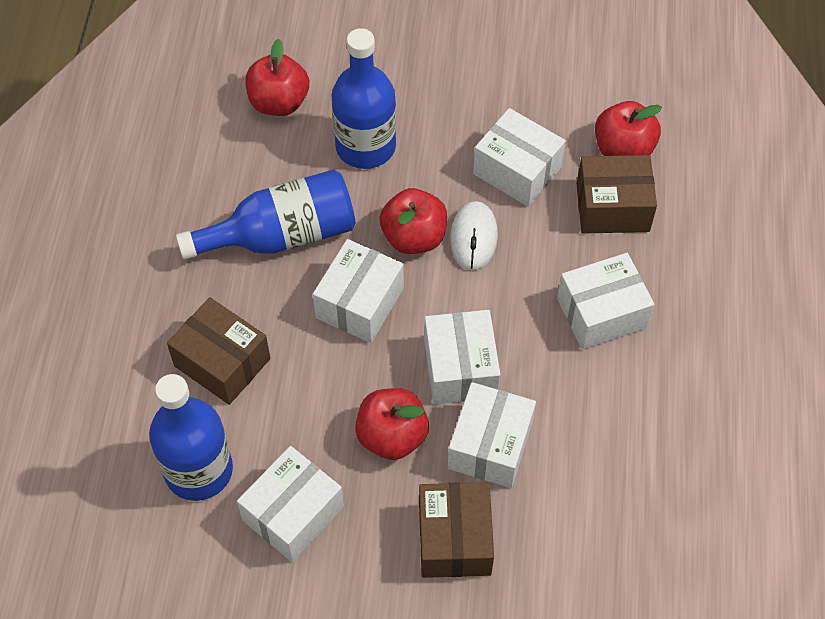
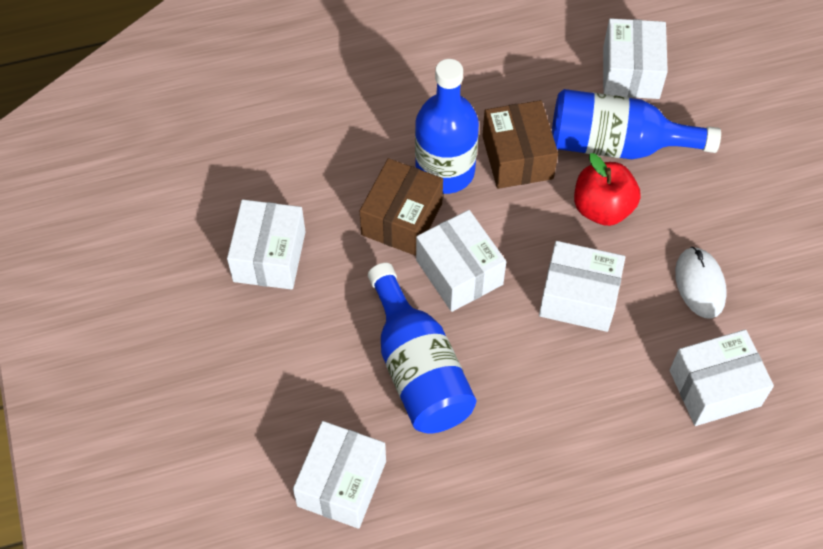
brown box: 3 -> 2
red apple: 4 -> 1

